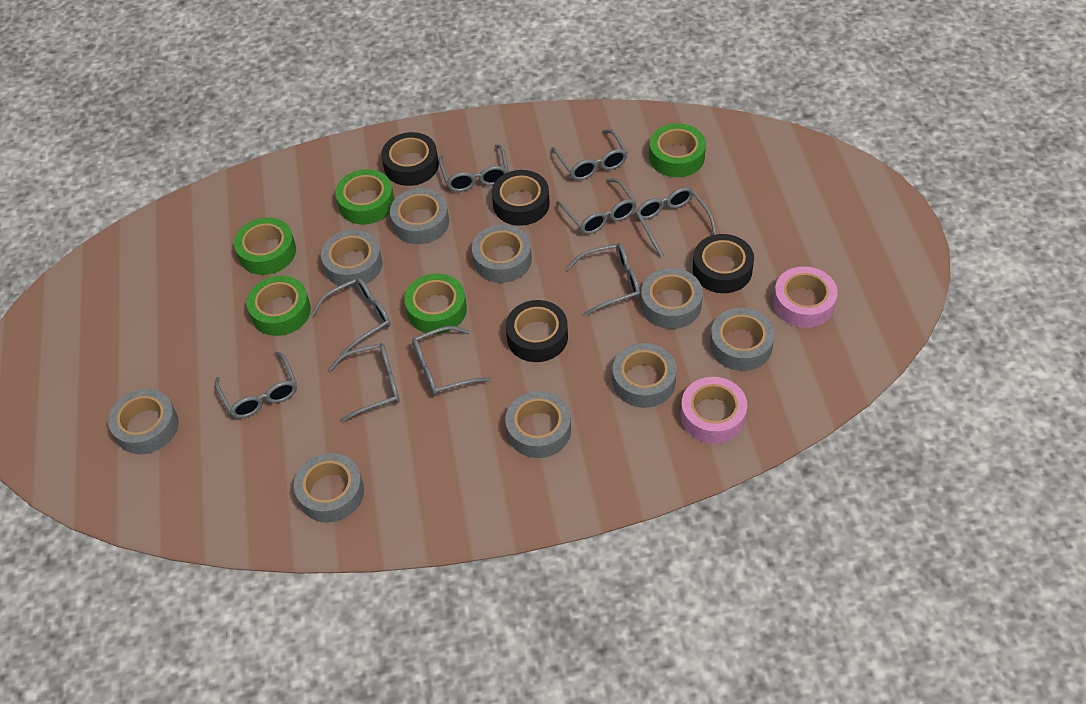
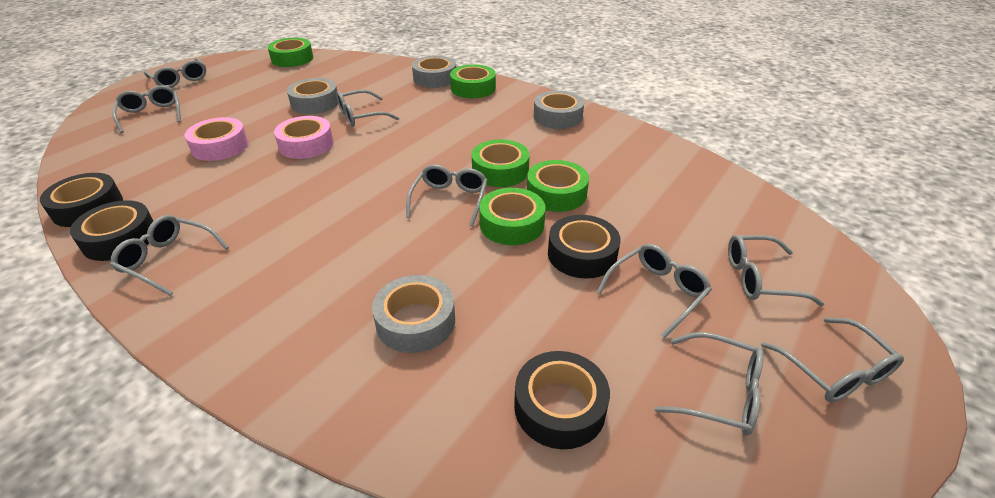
grey tape: 9 -> 4

